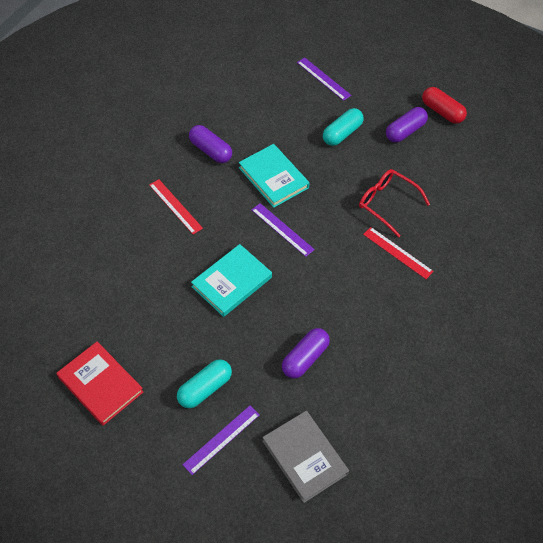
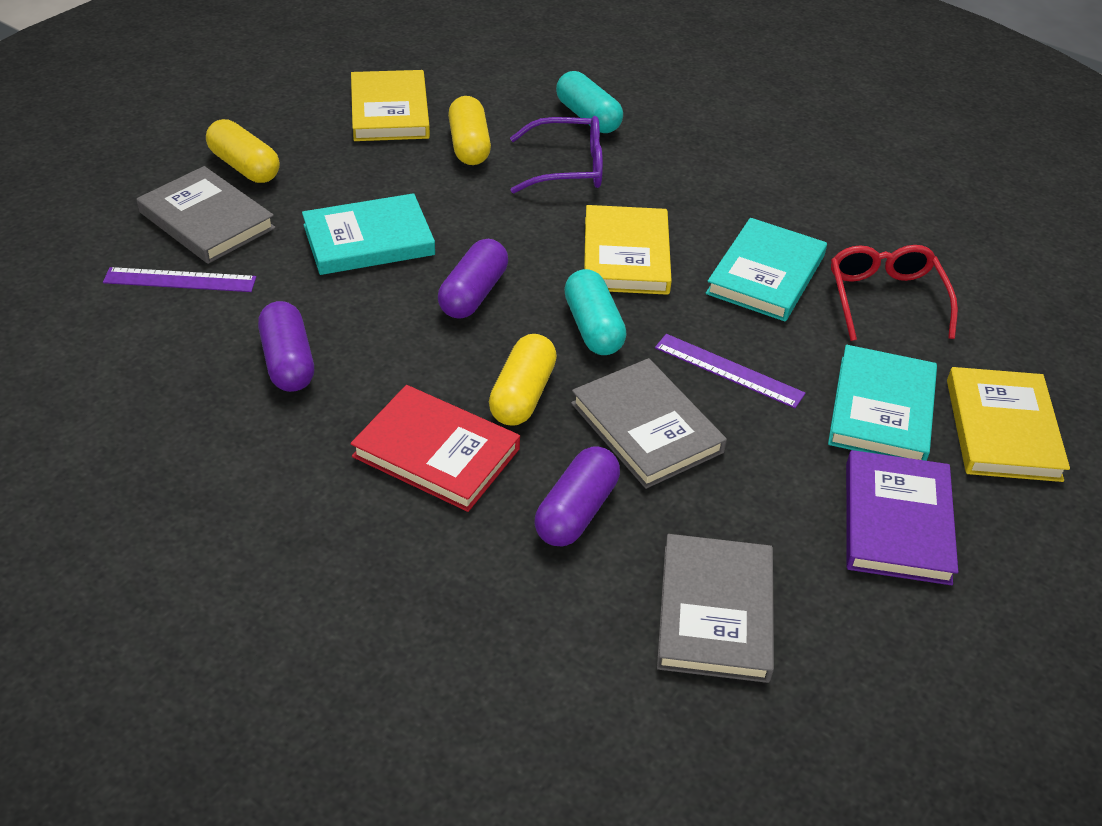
grey book: 1 -> 3
purple book: 0 -> 1
purple glasses: 0 -> 1
purple ruler: 3 -> 2
red capsule: 1 -> 0
red ruler: 2 -> 0
turquoise book: 2 -> 3
yellow book: 0 -> 3
yellow capsule: 0 -> 3

